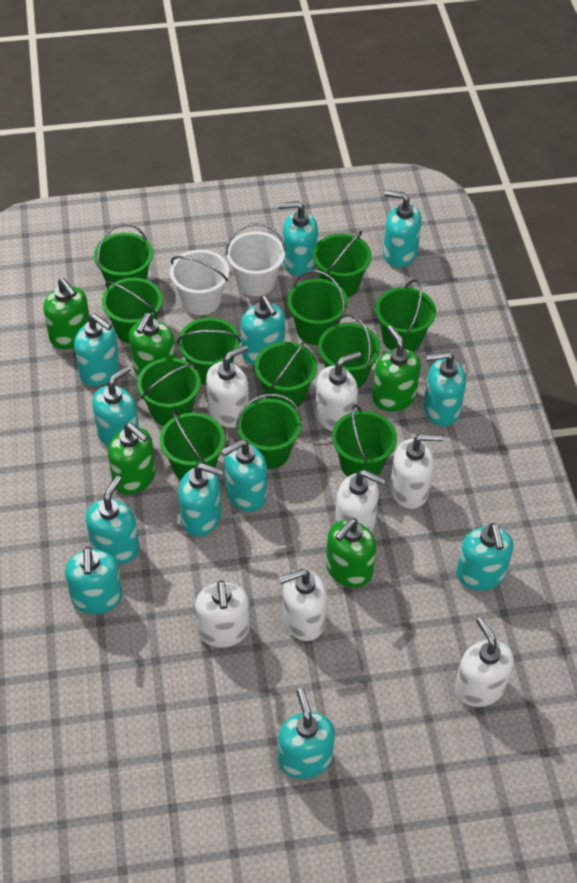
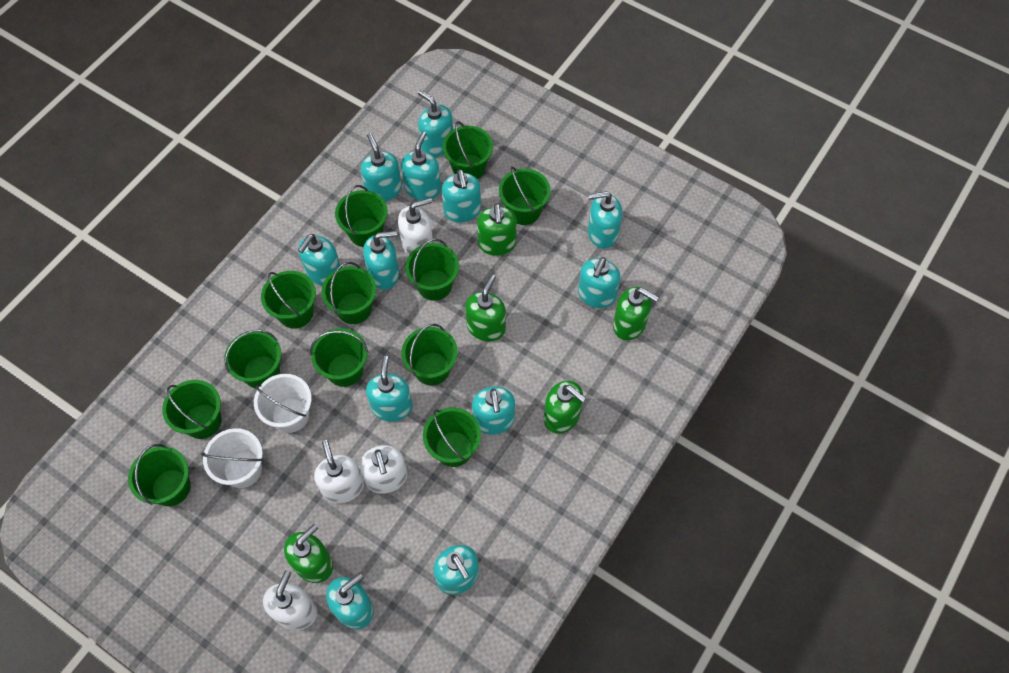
white soap dispenser: 7 -> 4

